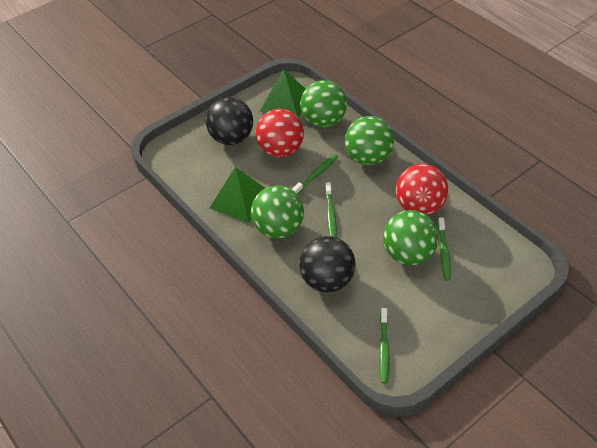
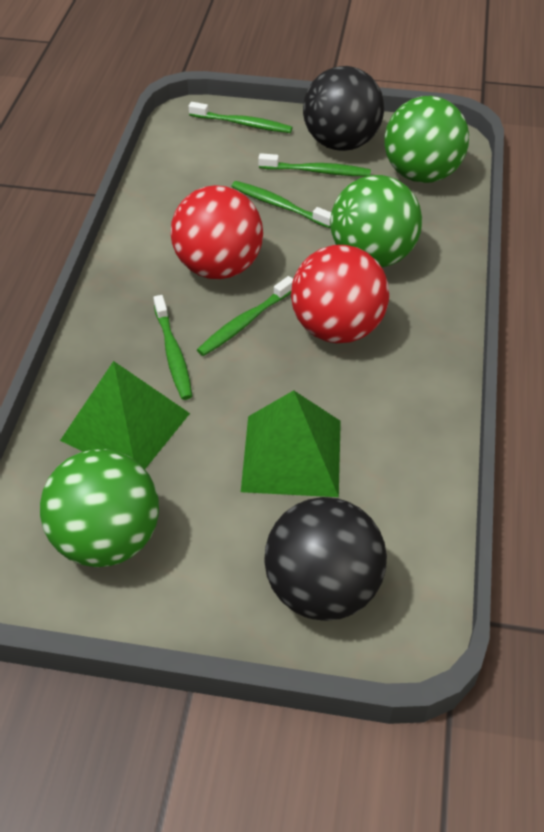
green ball: 4 -> 3
green toothbrush: 4 -> 5

